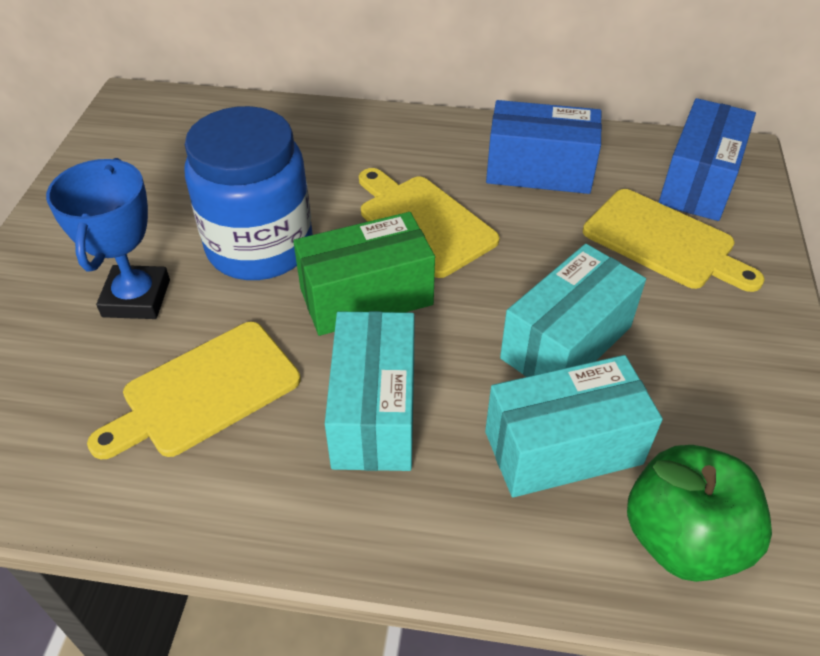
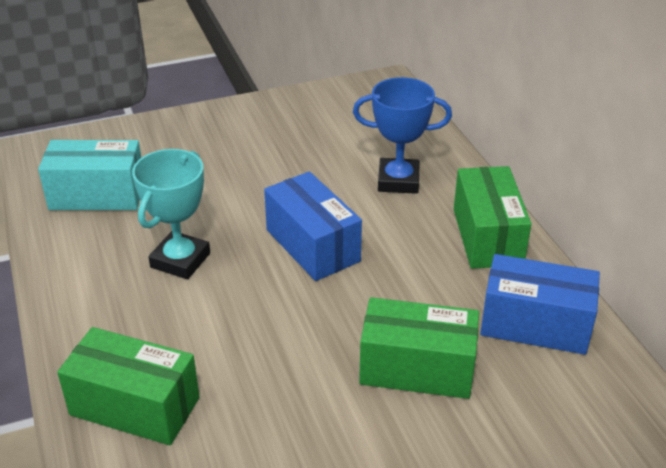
blue jar: 1 -> 0
green apple: 1 -> 0
green box: 1 -> 3
turquoise box: 3 -> 1
turquoise trophy: 0 -> 1
yellow cutting board: 3 -> 0

